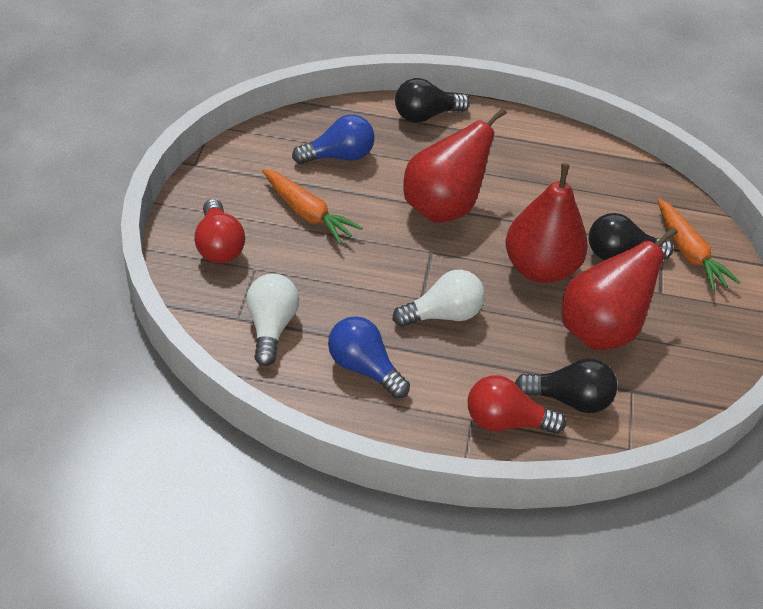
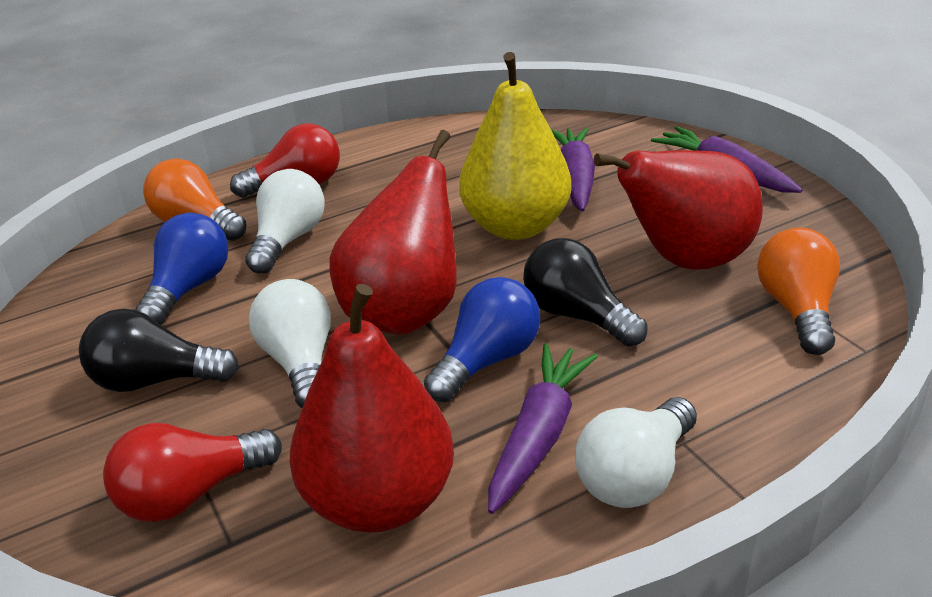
black light bulb: 3 -> 2
orange carrot: 2 -> 0
orange light bulb: 0 -> 2
purple carrot: 0 -> 3
white light bulb: 2 -> 3
yellow pear: 0 -> 1

